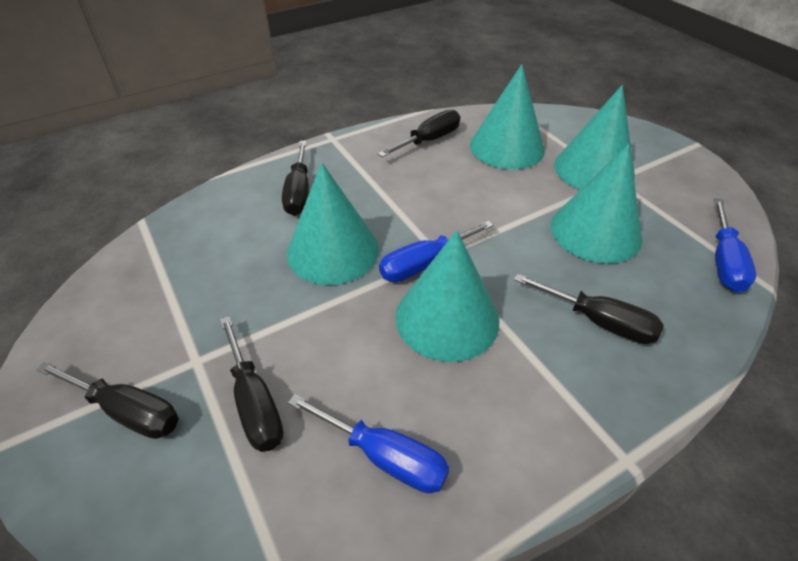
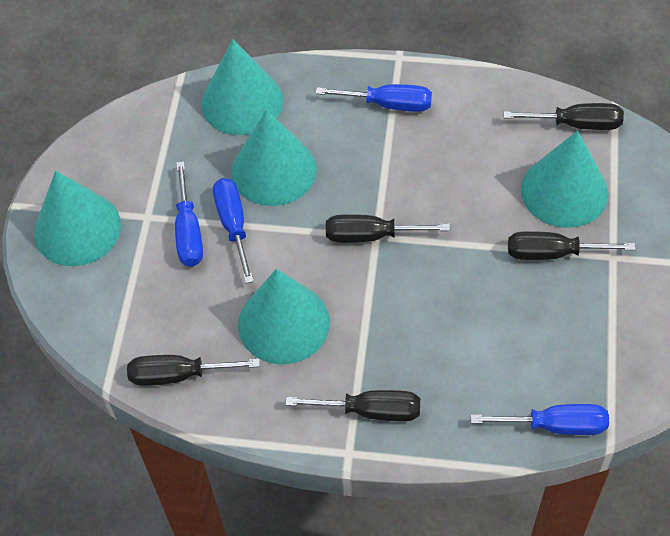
blue screwdriver: 3 -> 4

